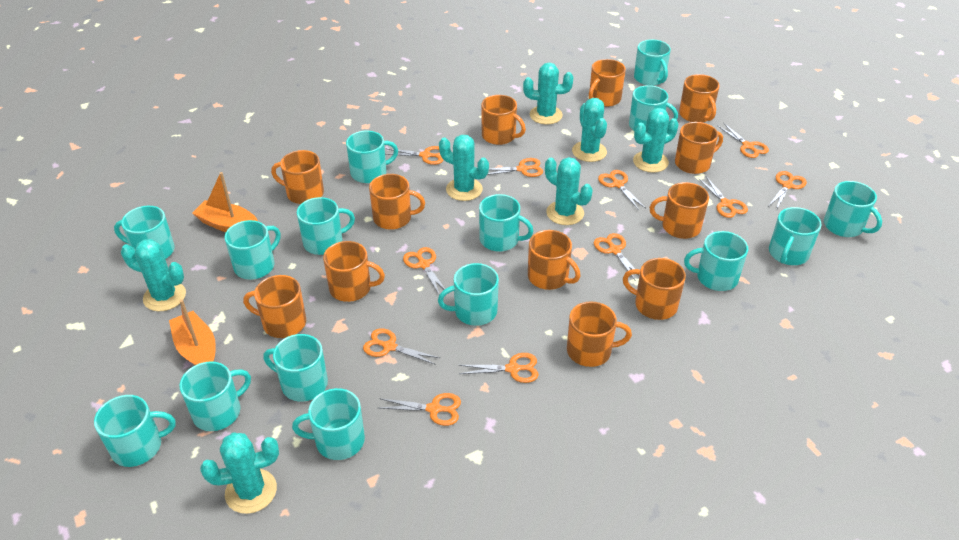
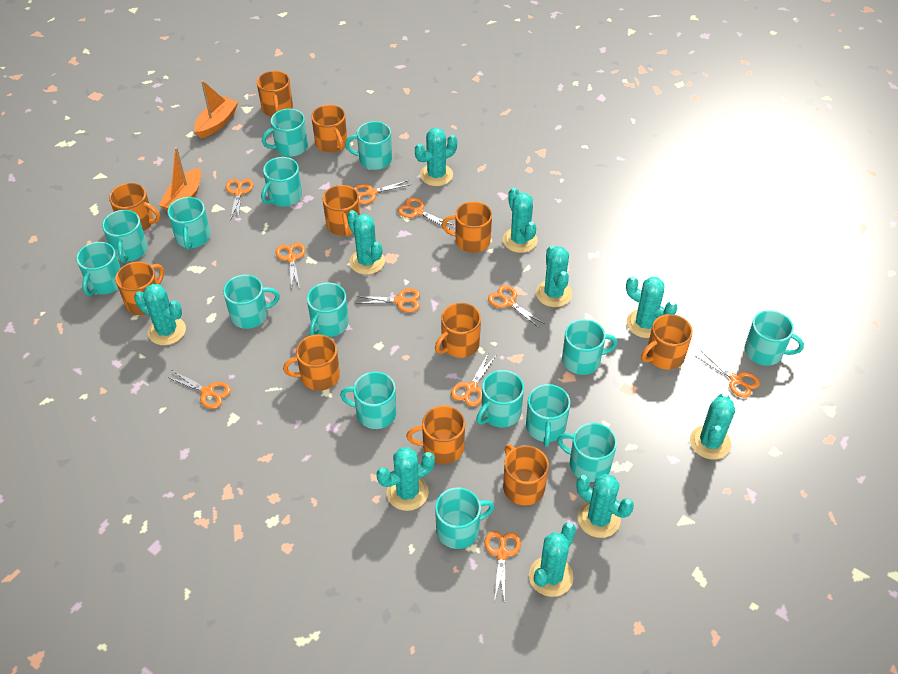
orange mug: 12 -> 11
orange scissors: 11 -> 10
turquoise cactus: 7 -> 10

